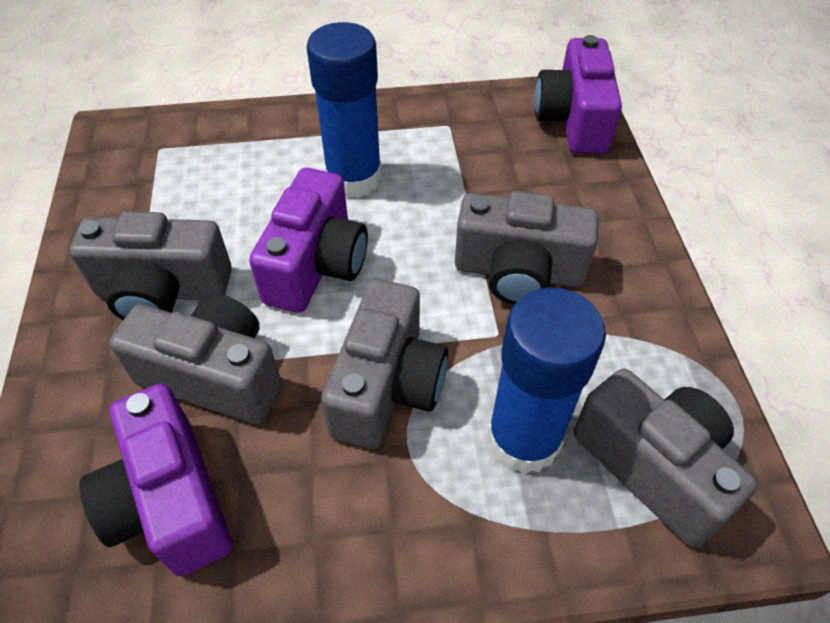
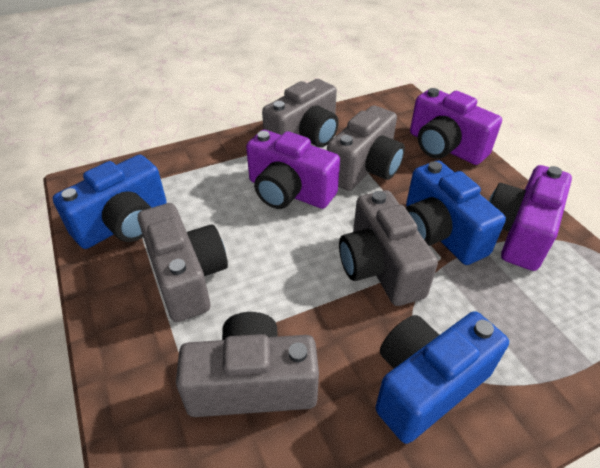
blue camera: 0 -> 3
blue glue stick: 2 -> 0

